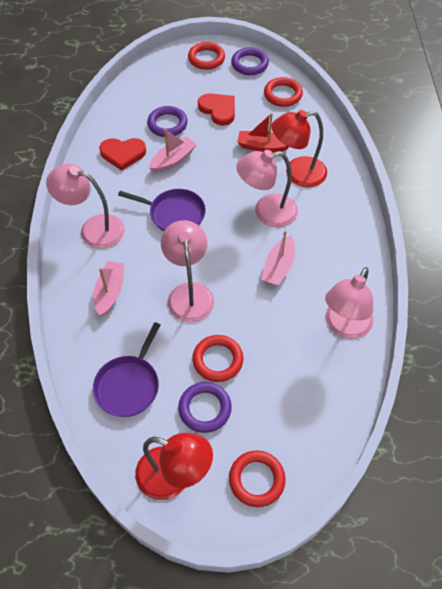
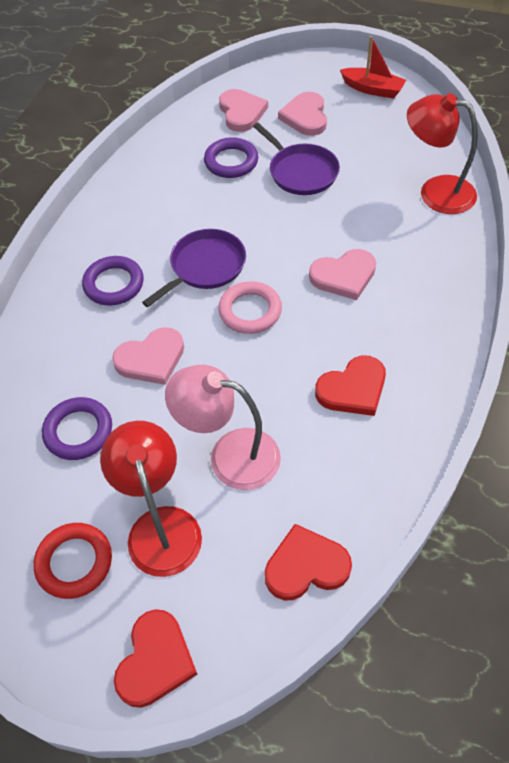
pink boat: 3 -> 0
pink heart: 0 -> 4
pink lamp: 4 -> 1
pink ring: 0 -> 1
red heart: 2 -> 3
red ring: 4 -> 1

